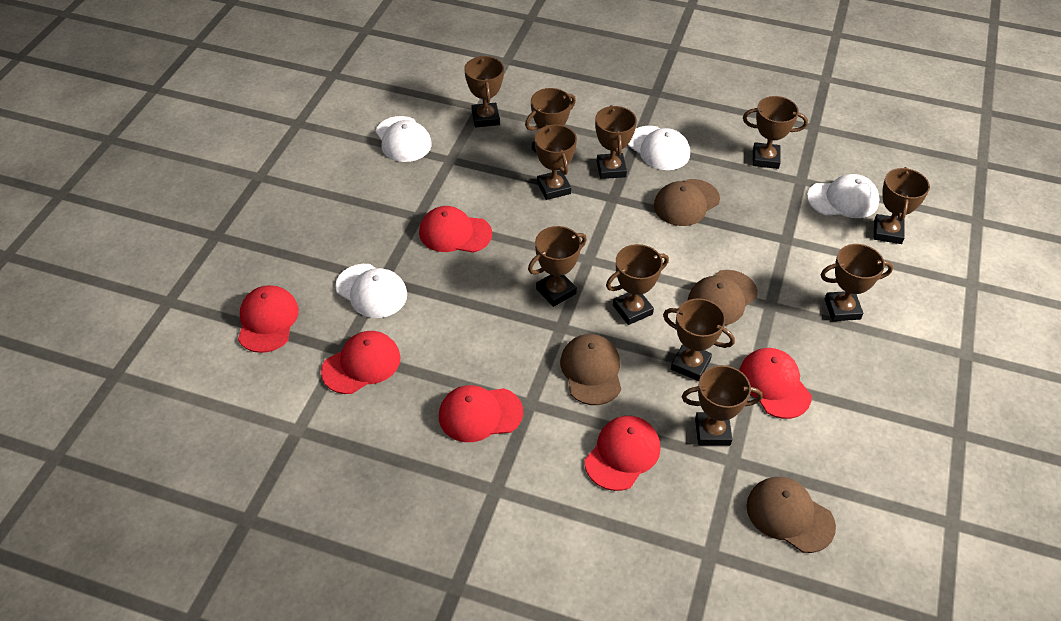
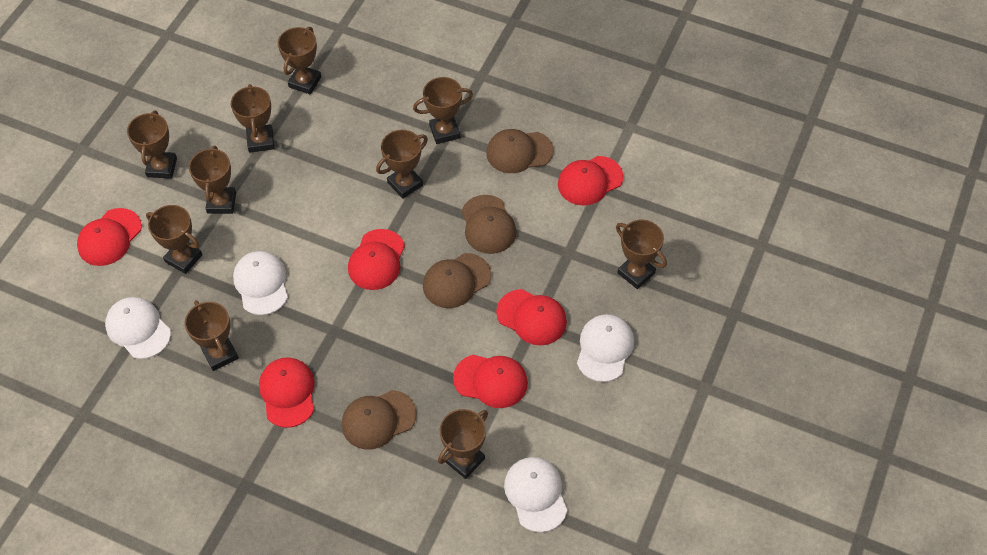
brown trophy: 11 -> 10

